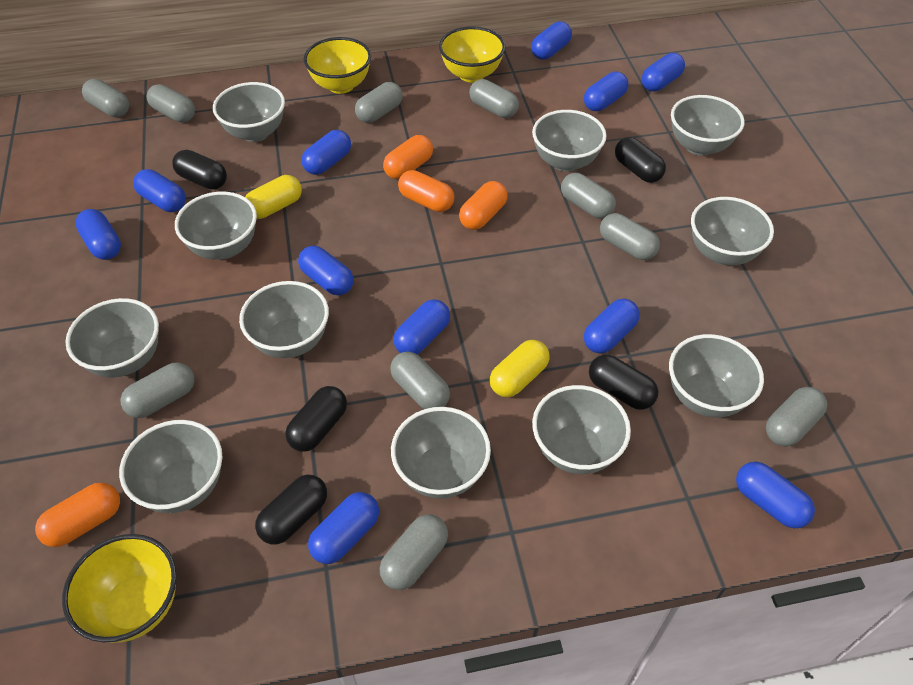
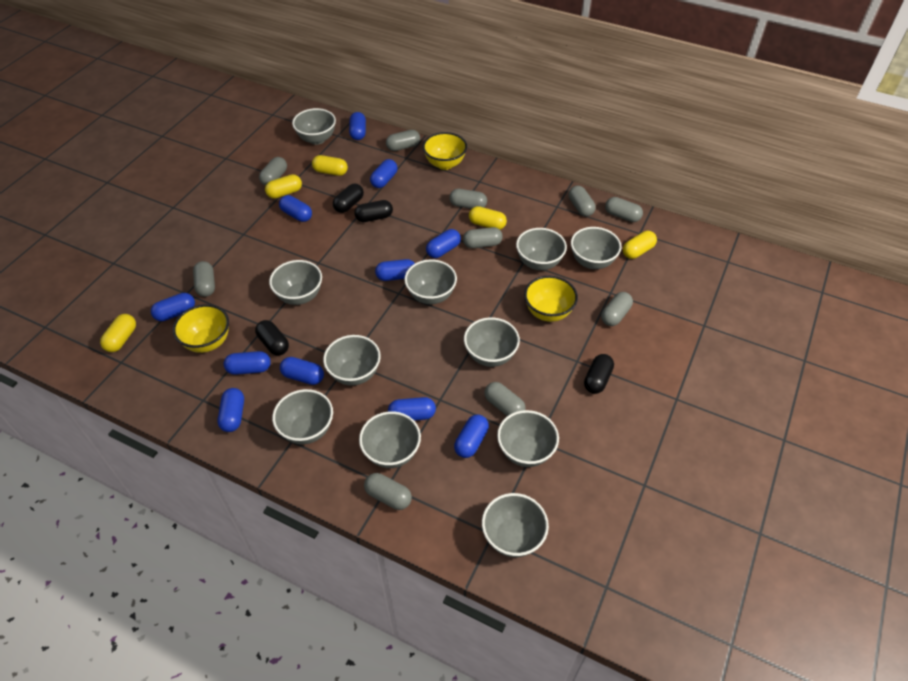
black capsule: 5 -> 4
orange capsule: 4 -> 0
yellow capsule: 2 -> 5

